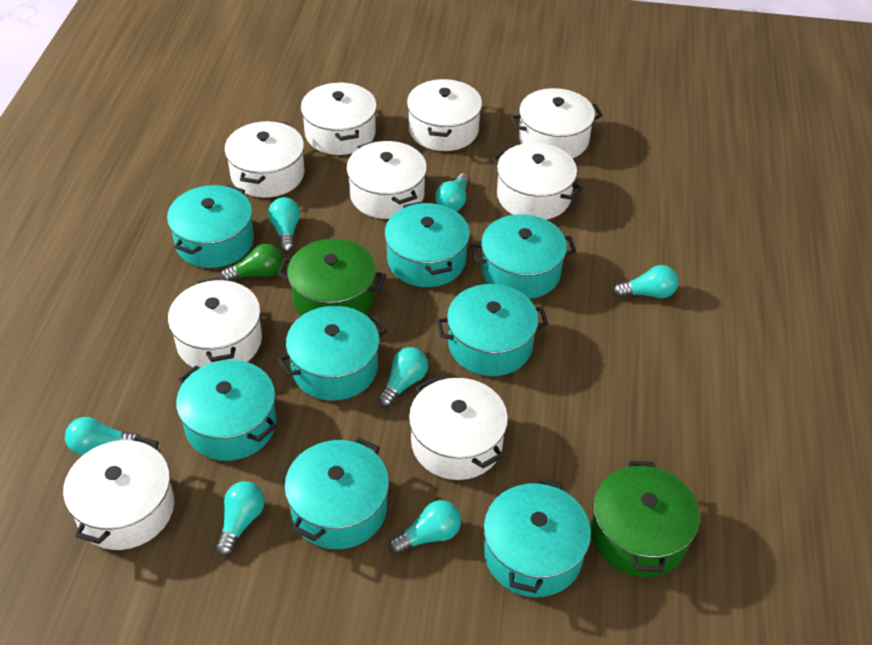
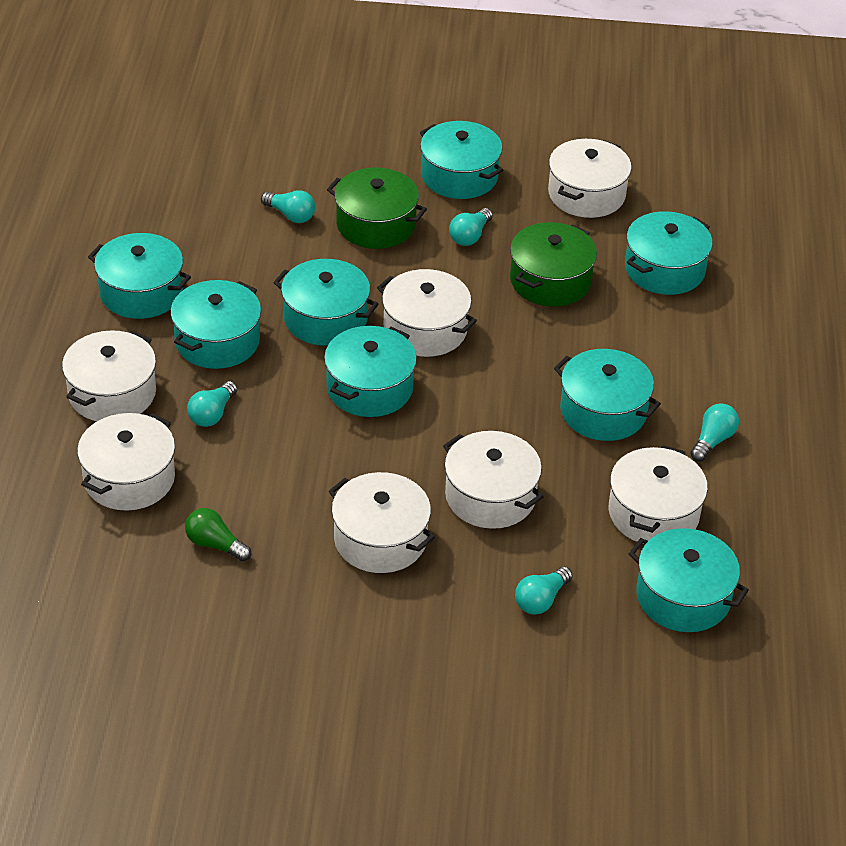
turquoise light bulb: 7 -> 5
white pot: 9 -> 7

